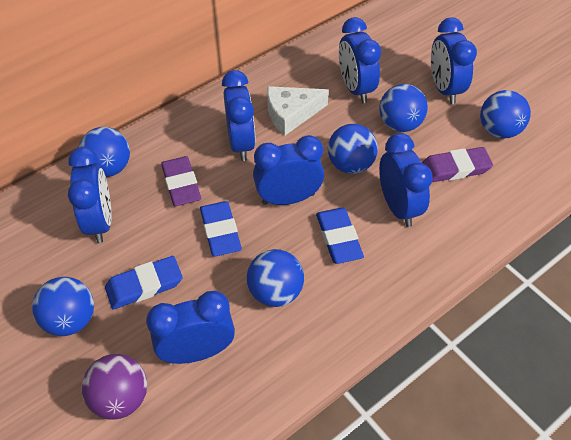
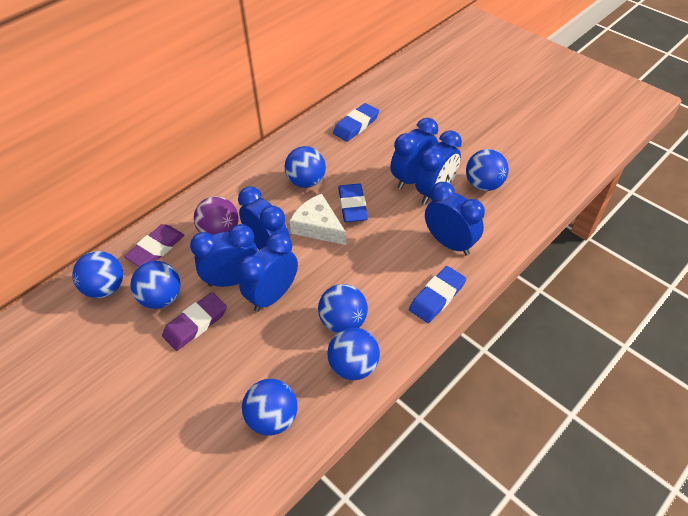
blue ball: 6 -> 7
blue clock: 7 -> 6

